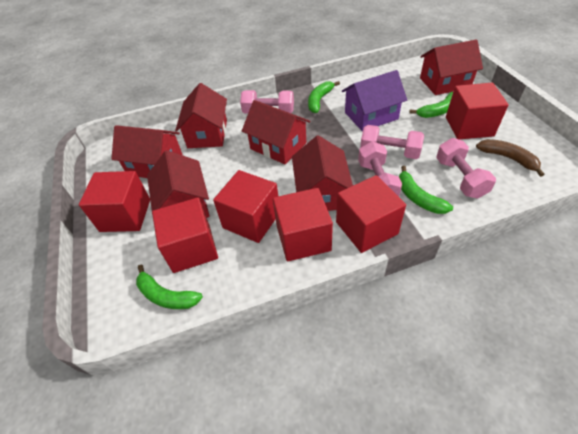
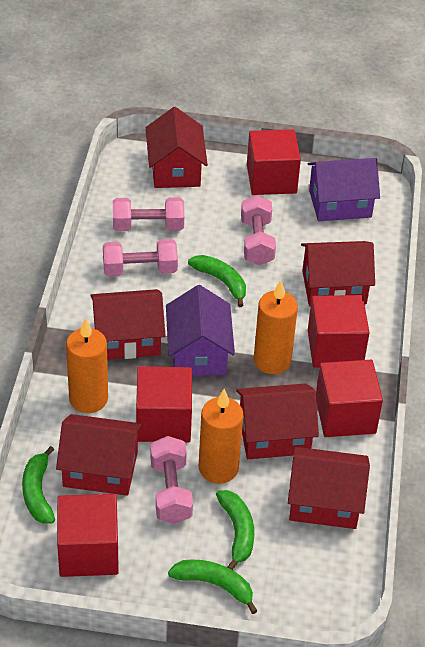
brown banana: 1 -> 0
orange candle: 0 -> 3
purple house: 1 -> 2
red cube: 6 -> 5

